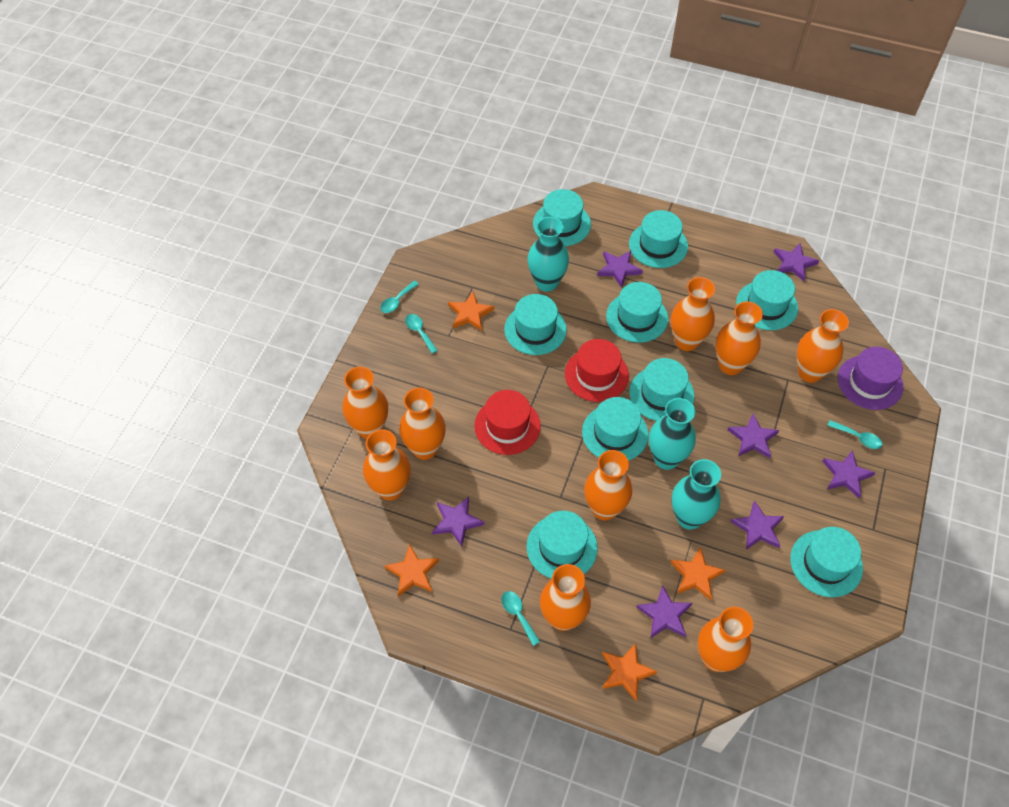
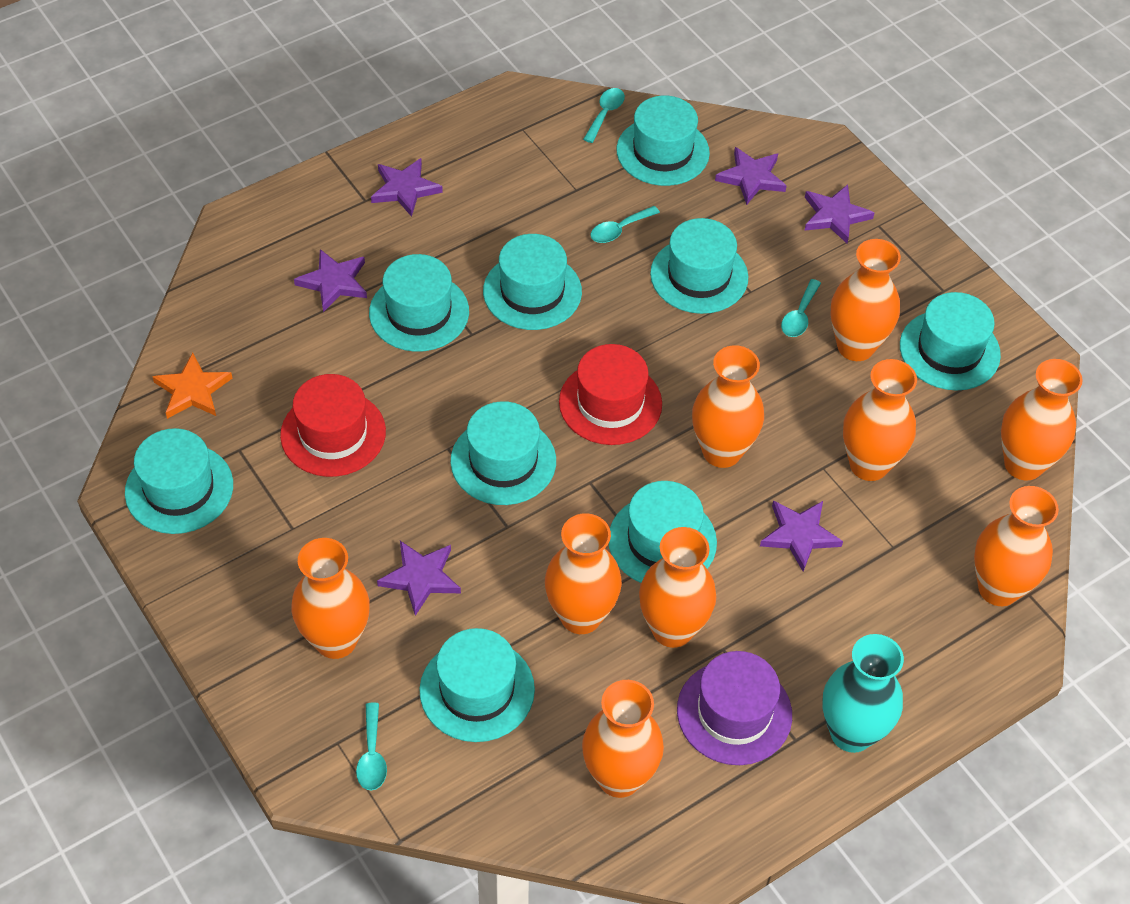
orange star: 4 -> 1
purple star: 7 -> 6
turquoise vase: 3 -> 1

